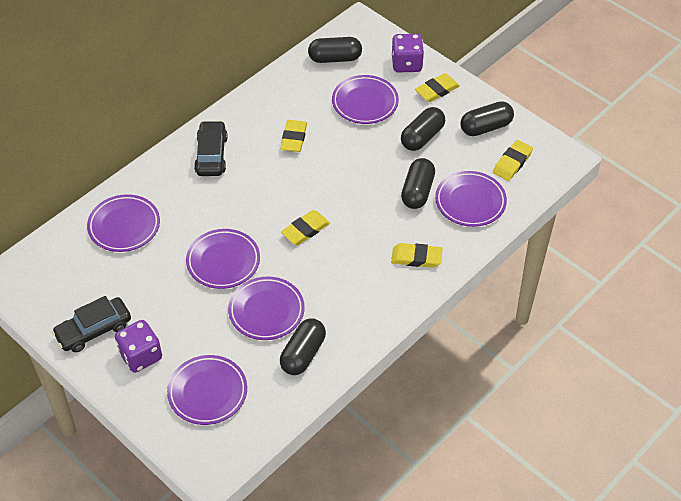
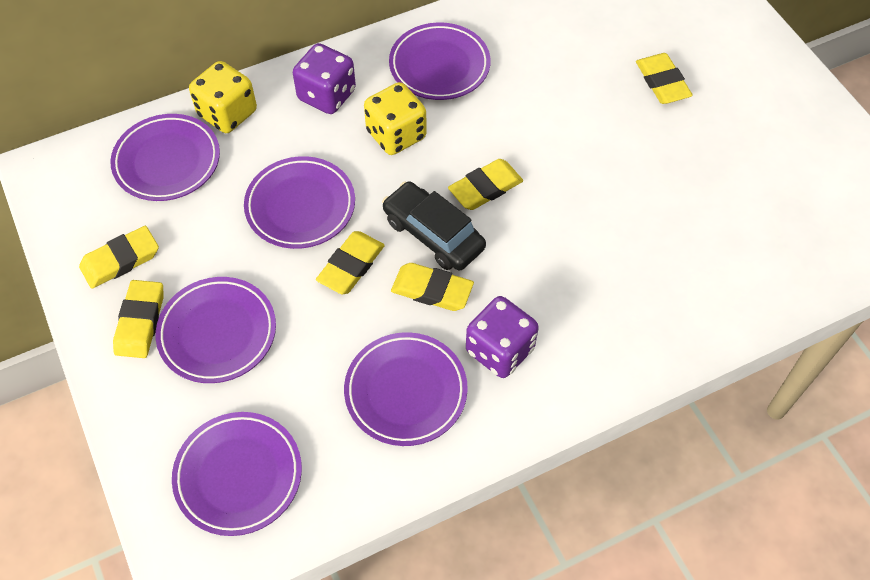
black capsule: 5 -> 0
black car: 2 -> 1
yellow dice: 0 -> 2
yellow eraser: 5 -> 6

